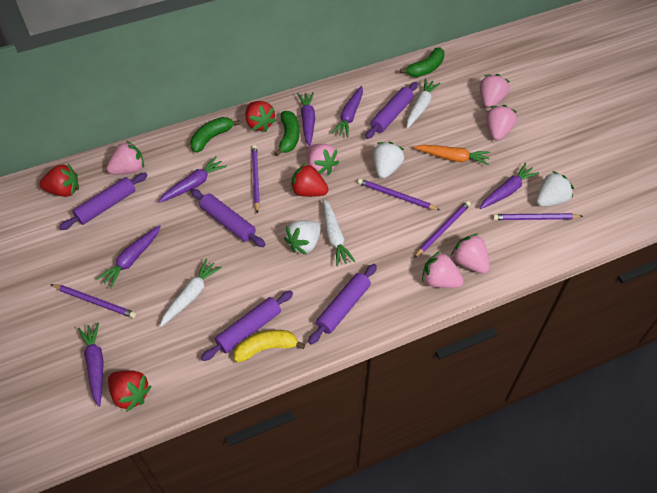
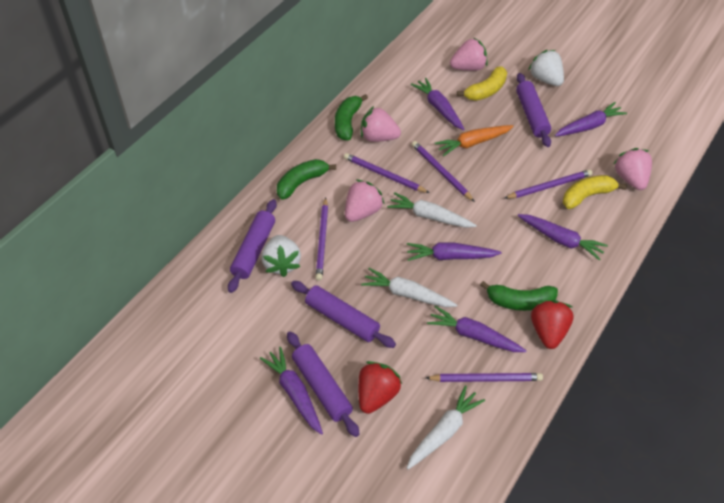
pink strawberry: 6 -> 4
purple rolling pin: 5 -> 4
red strawberry: 4 -> 2
white strawberry: 3 -> 2
yellow banana: 1 -> 2

